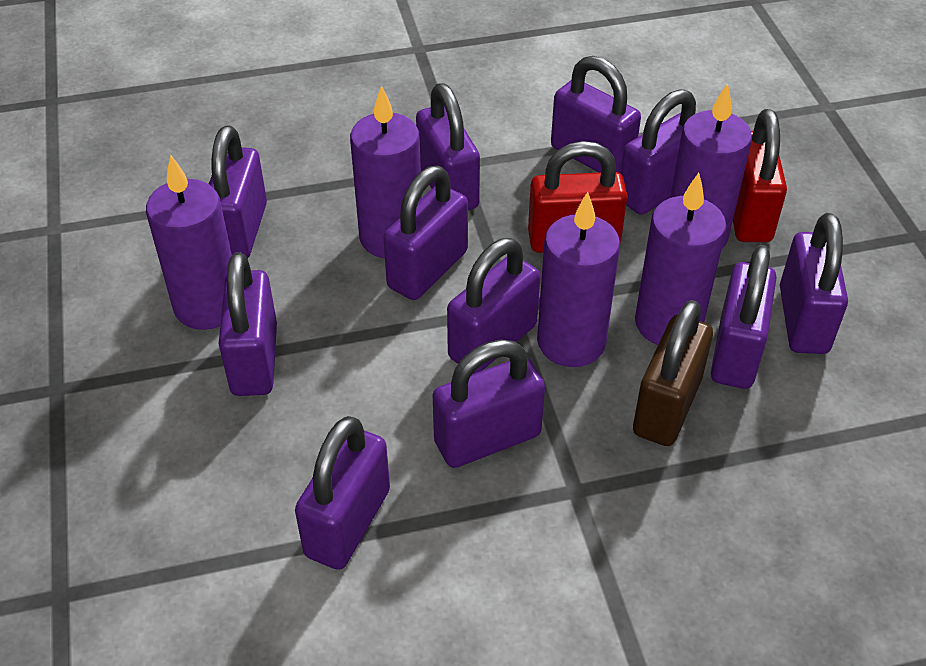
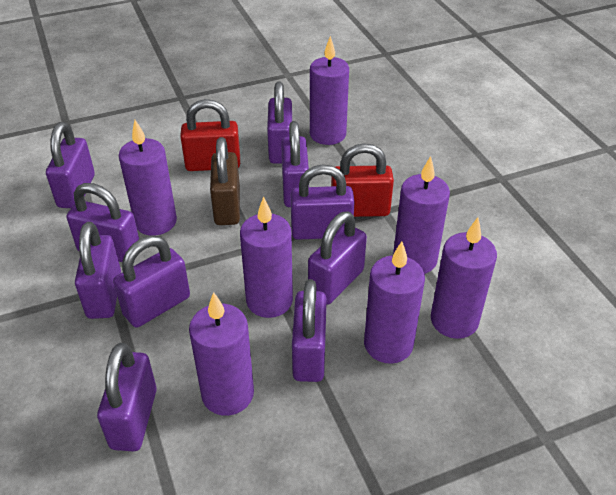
purple candle: 5 -> 7
purple padlock: 11 -> 10

